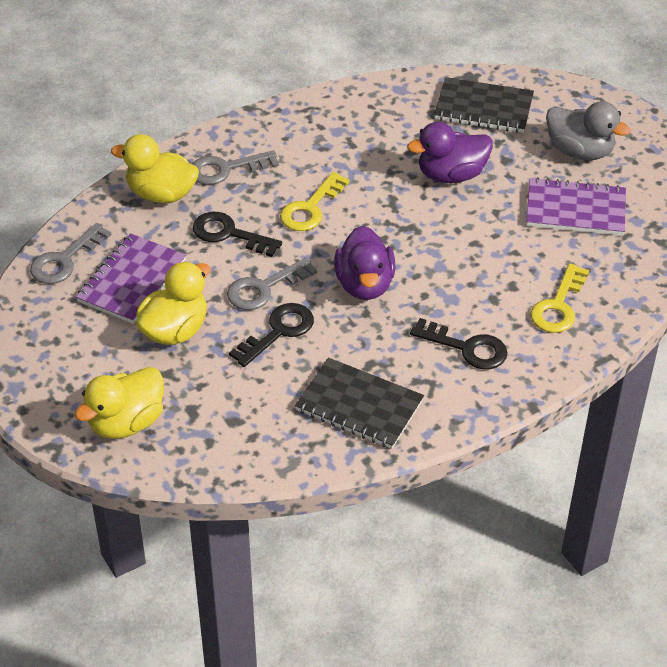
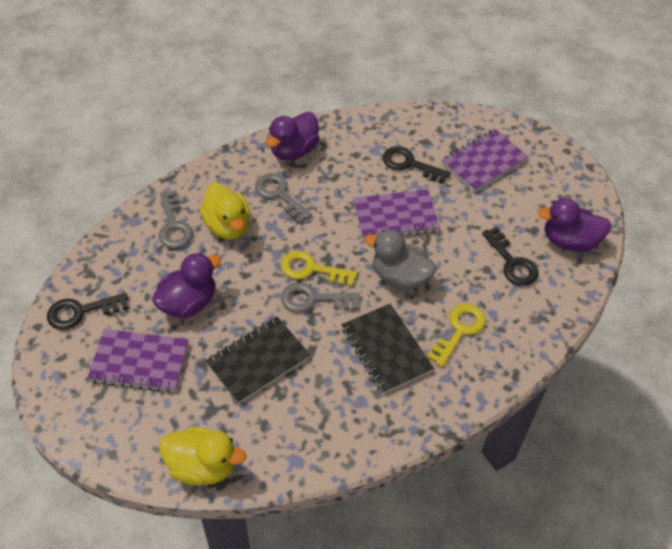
purple duck: 2 -> 3
purple notebook: 2 -> 3
yellow duck: 3 -> 2

